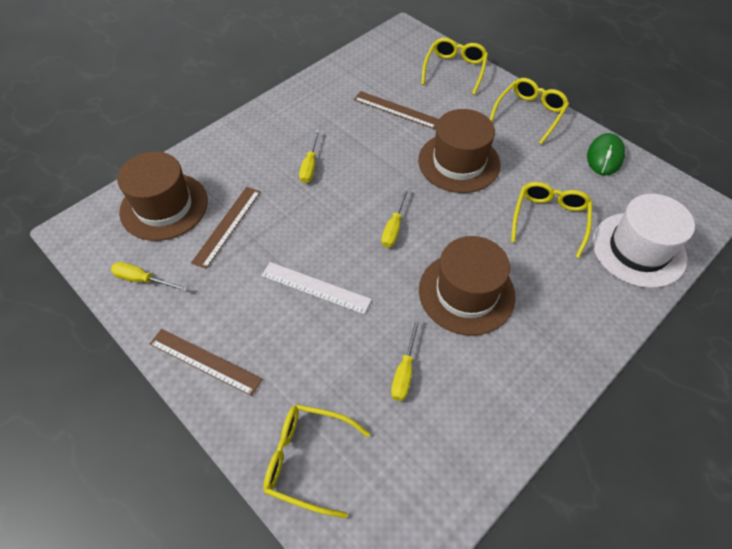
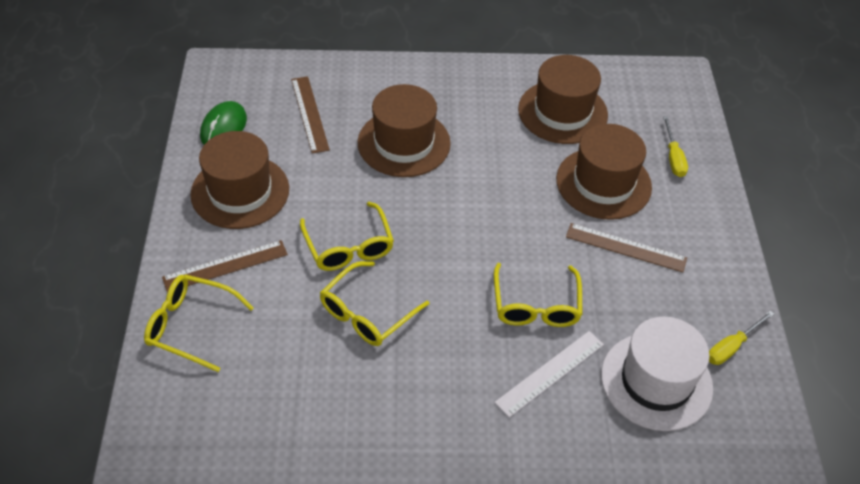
brown hat: 3 -> 4
yellow screwdriver: 4 -> 2

